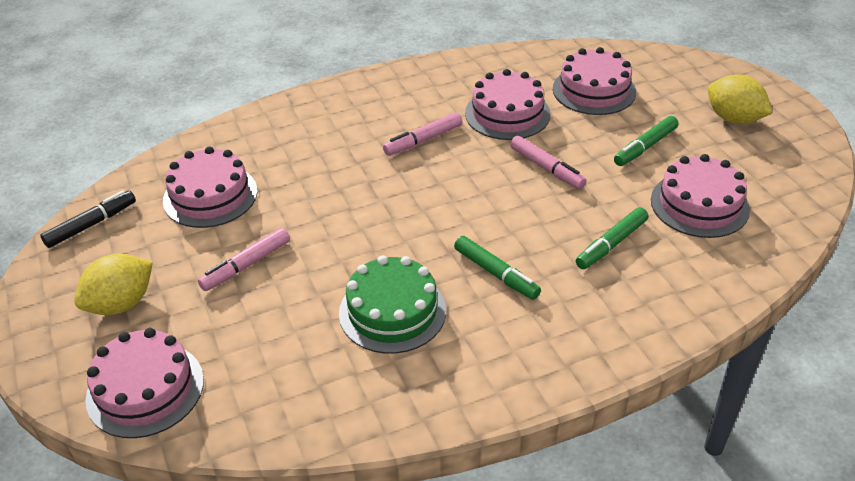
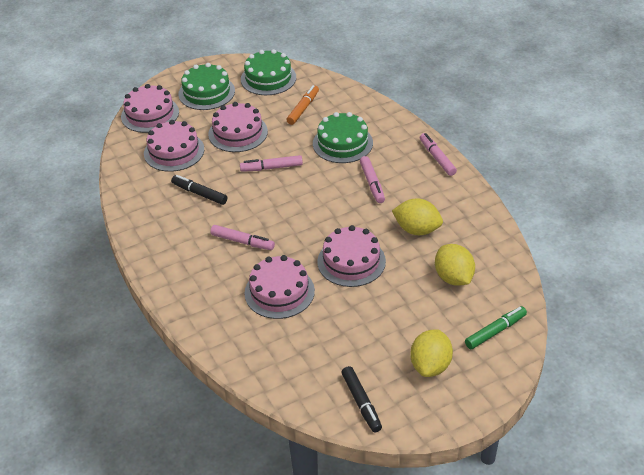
black marker: 1 -> 2
green cake: 1 -> 3
green marker: 3 -> 1
orange marker: 0 -> 1
pink marker: 3 -> 4
yellow lemon: 2 -> 3

